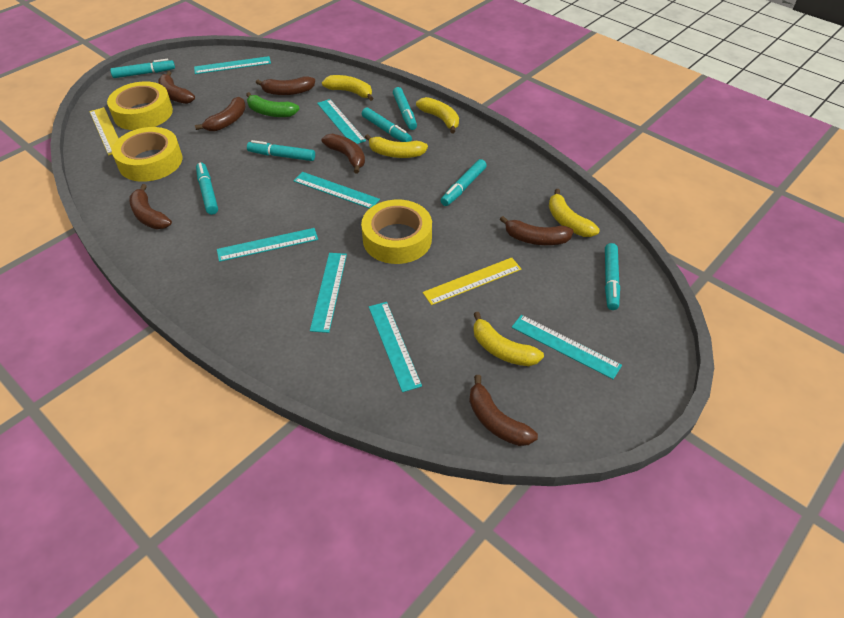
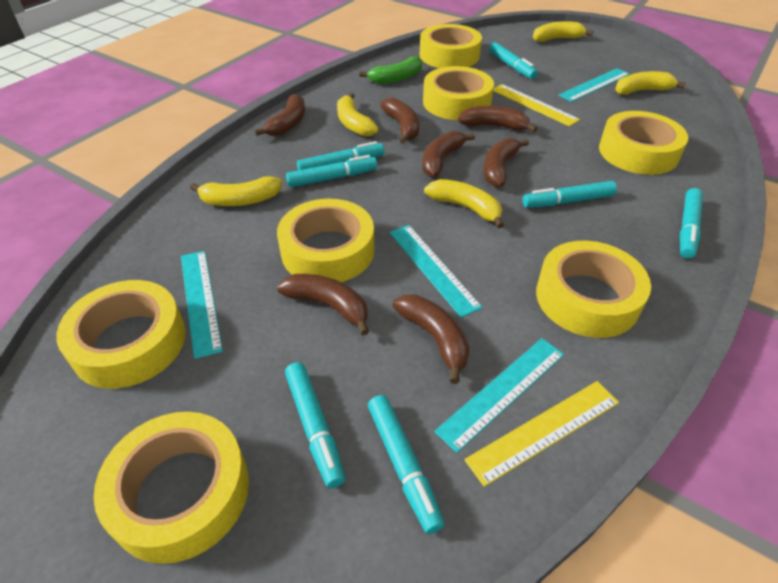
turquoise ruler: 7 -> 4
yellow tape: 3 -> 7

